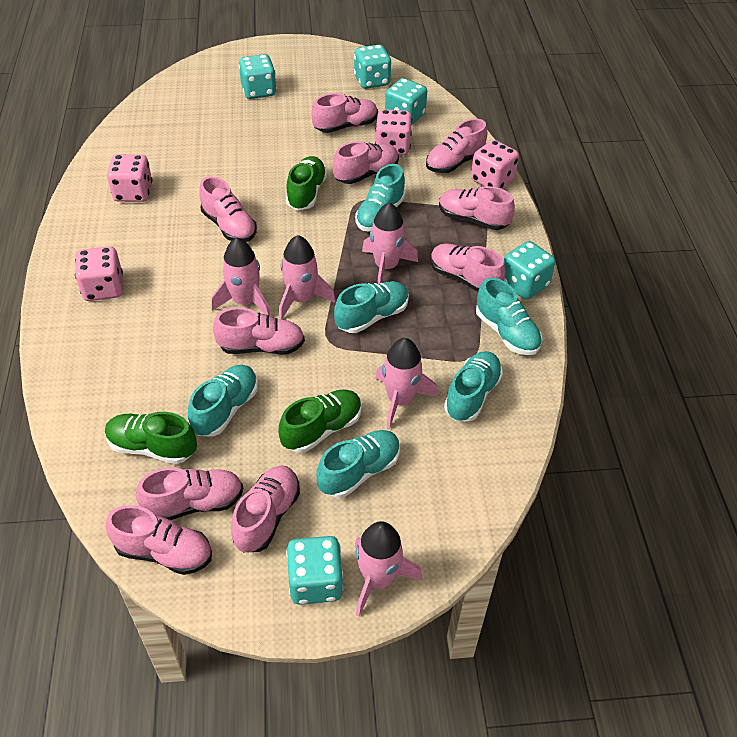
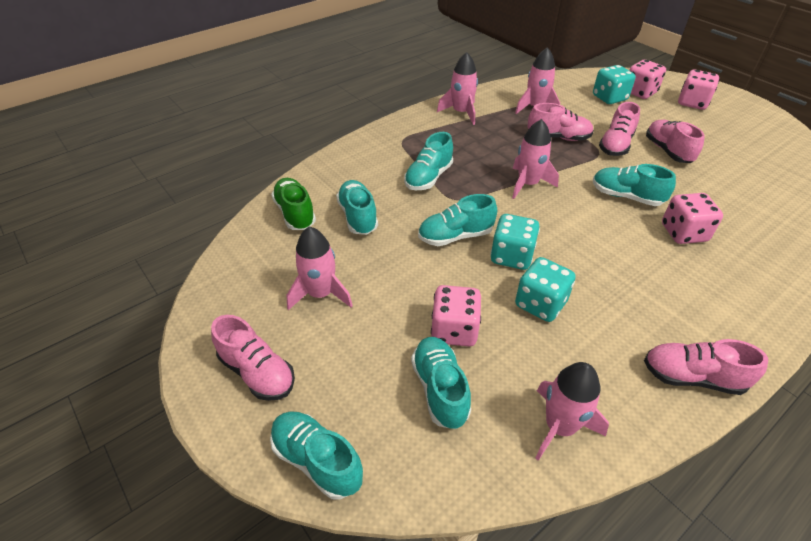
green shoe: 3 -> 1
pink shoe: 10 -> 5
turquoise dice: 5 -> 3

